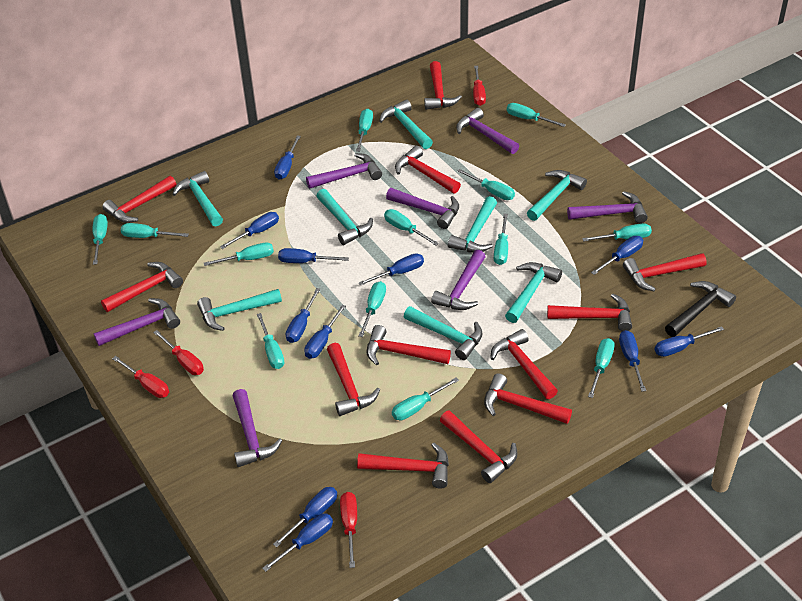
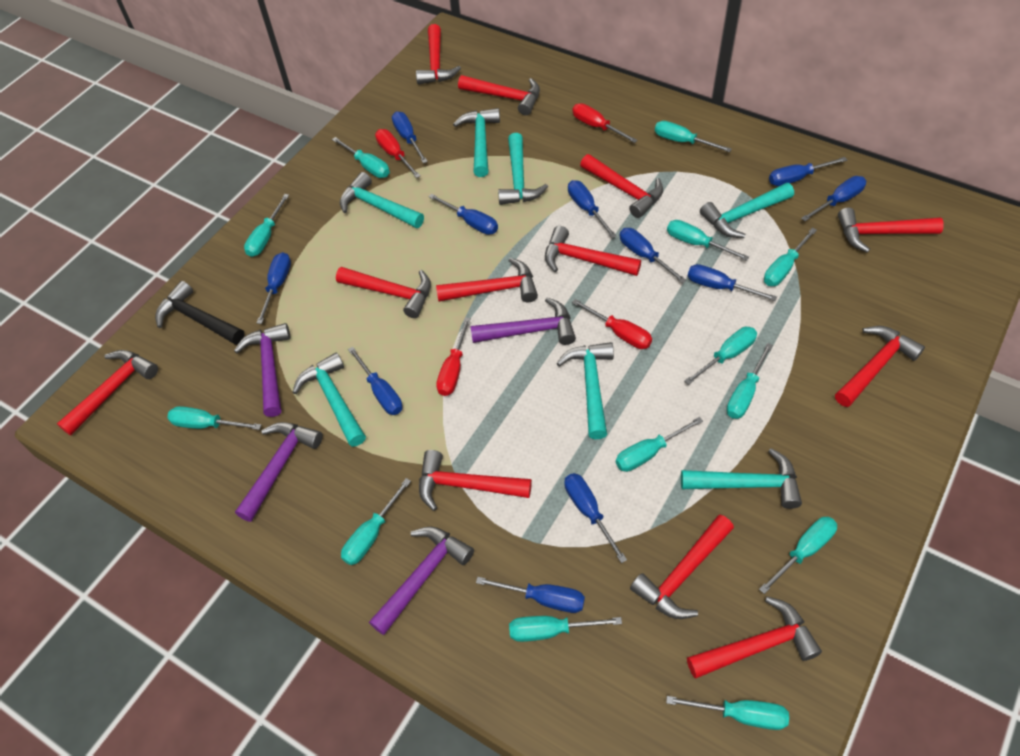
purple hammer: 7 -> 4
turquoise hammer: 8 -> 7

